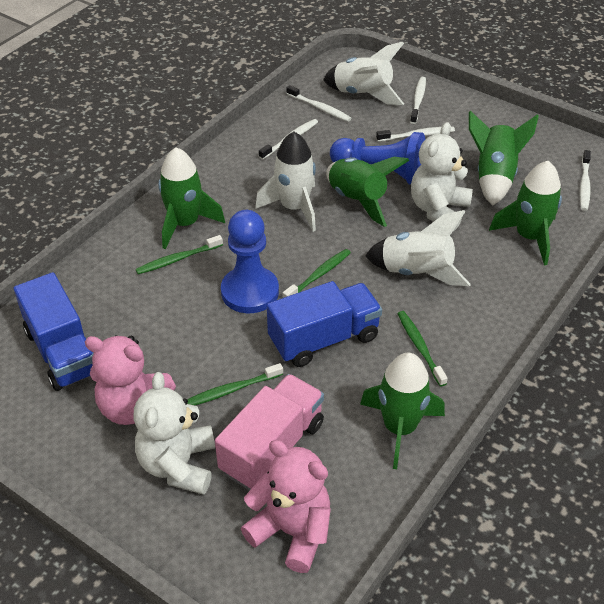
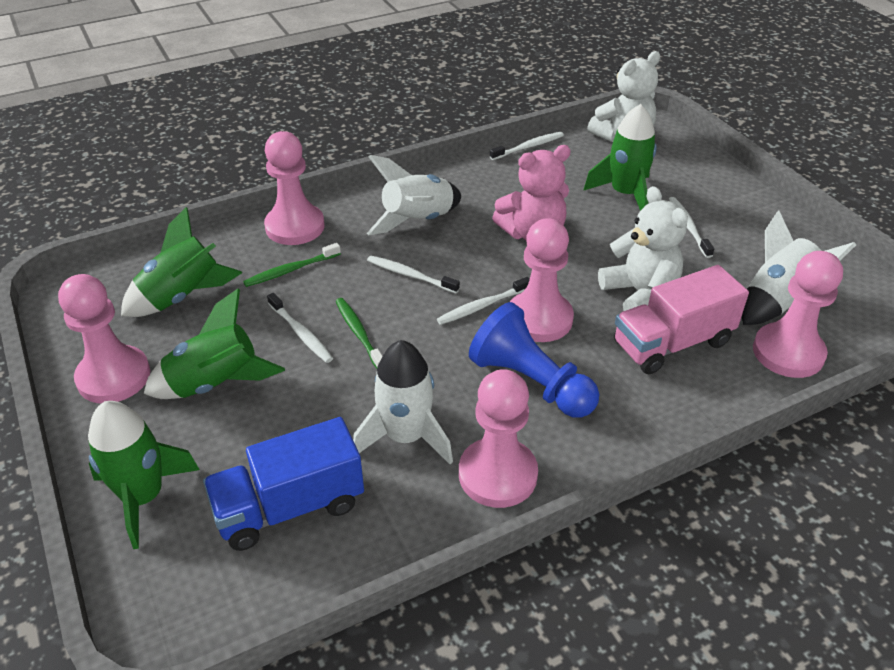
blue pawn: 2 -> 1
blue truck: 2 -> 1
green rocket: 5 -> 4
green toothbrush: 4 -> 2
pink pawn: 0 -> 5
pink teddy bear: 2 -> 1

